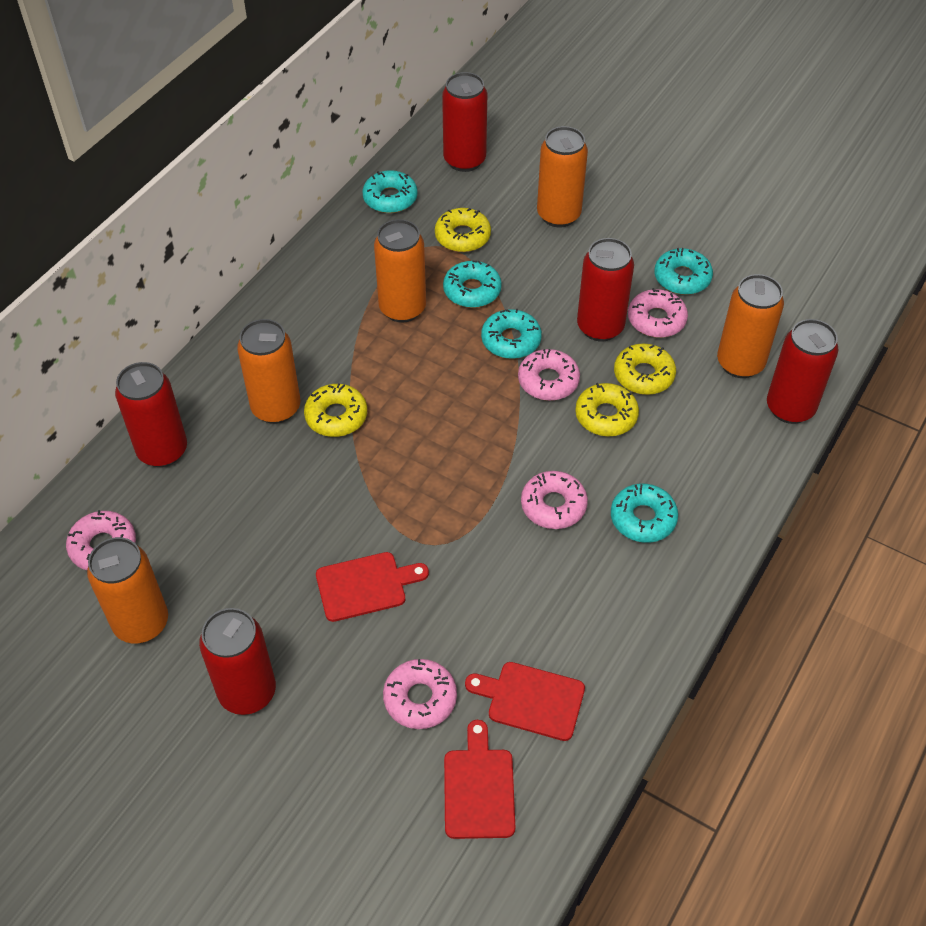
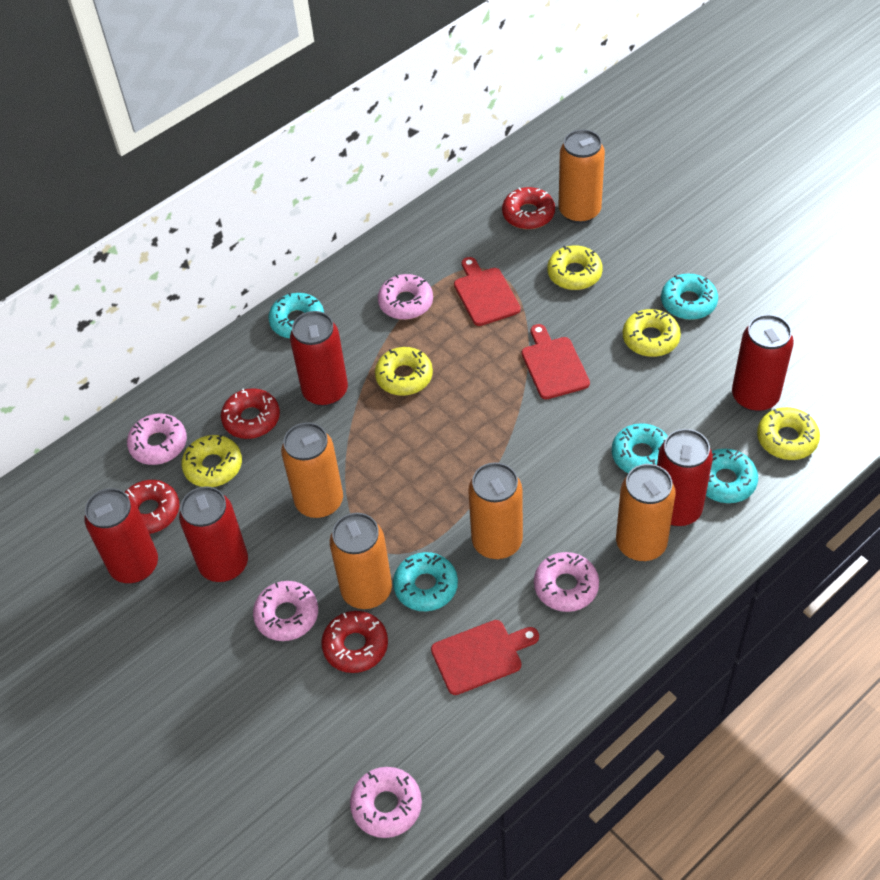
red donut: 0 -> 4
yellow donut: 4 -> 5

